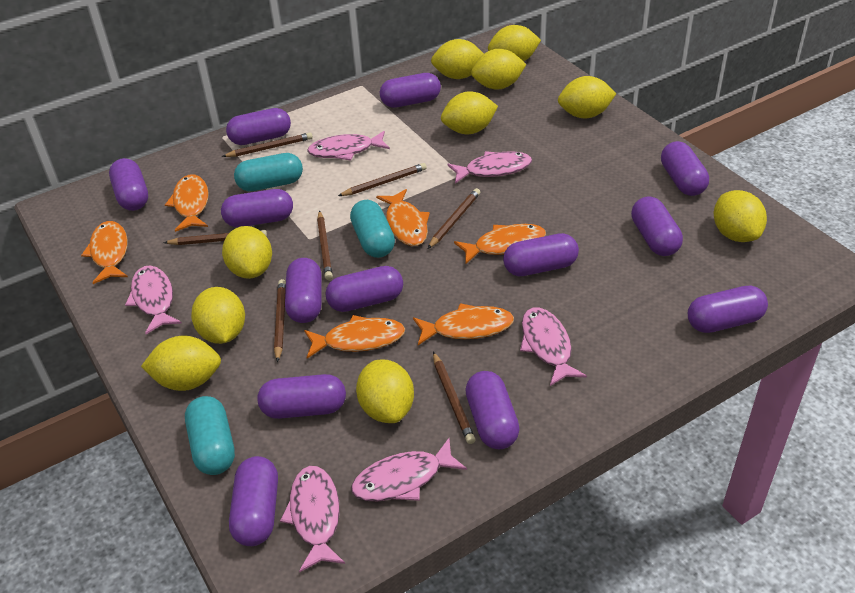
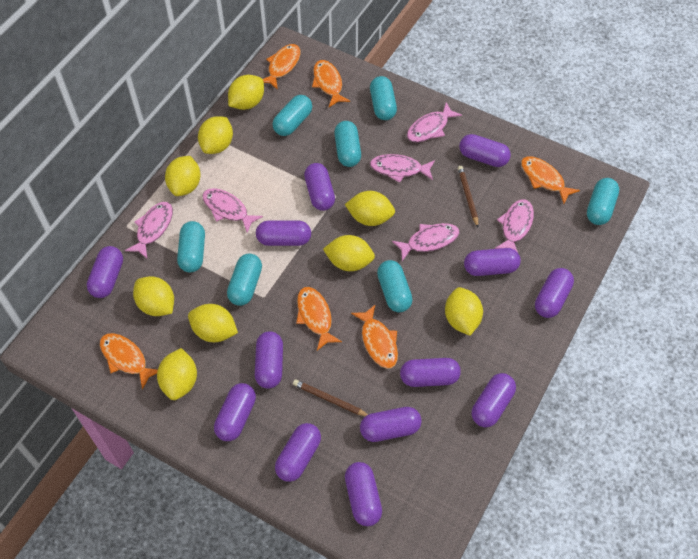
brown pencil: 7 -> 2
turquoise capsule: 3 -> 7
yellow lemon: 10 -> 9

